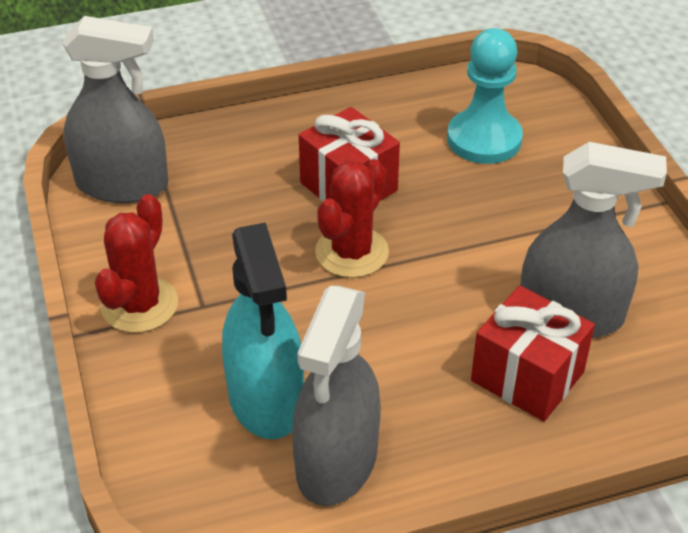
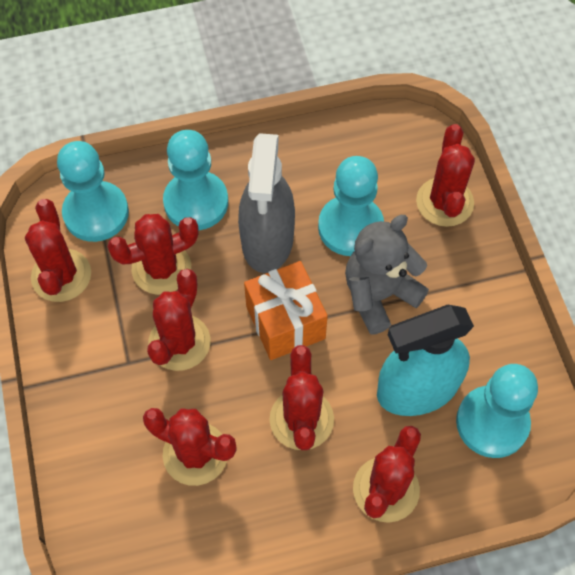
grey spray bottle: 3 -> 1
grey teddy bear: 0 -> 1
orange gift: 0 -> 1
red cactus: 2 -> 7
red gift: 2 -> 0
turquoise pawn: 1 -> 4

